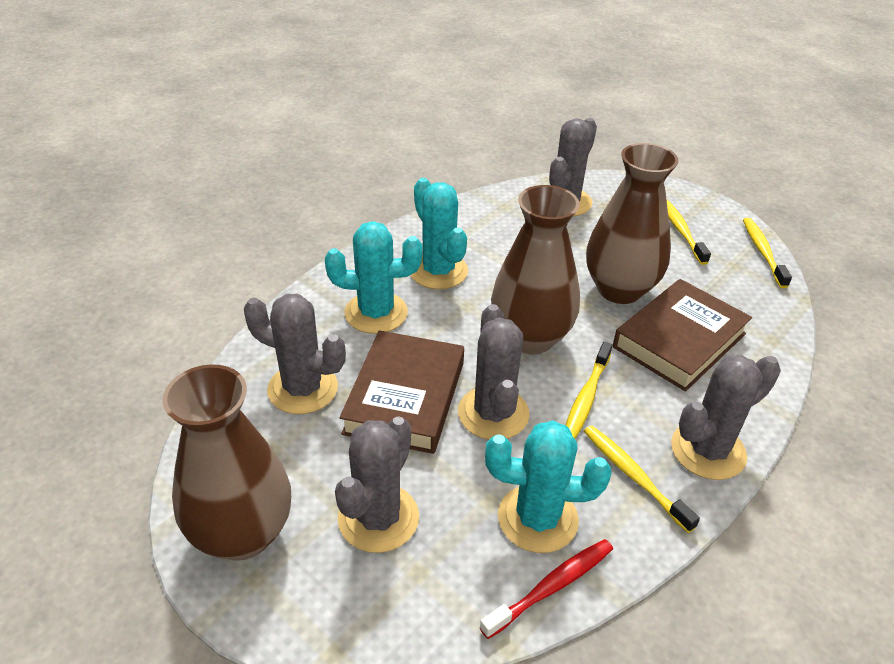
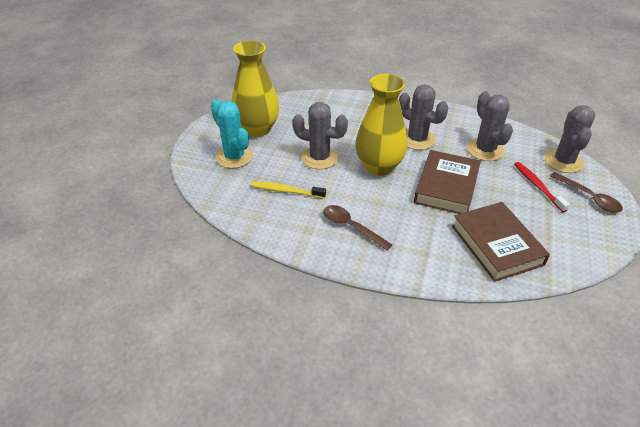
brown spoon: 0 -> 2
brown vase: 3 -> 0
grey cactus: 5 -> 4
turquoise cactus: 3 -> 1
yellow toothbrush: 4 -> 1
yellow vase: 0 -> 2

